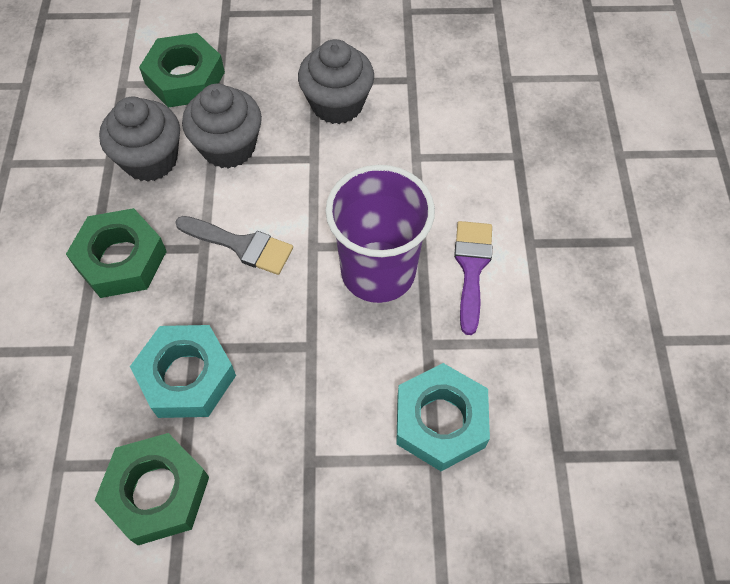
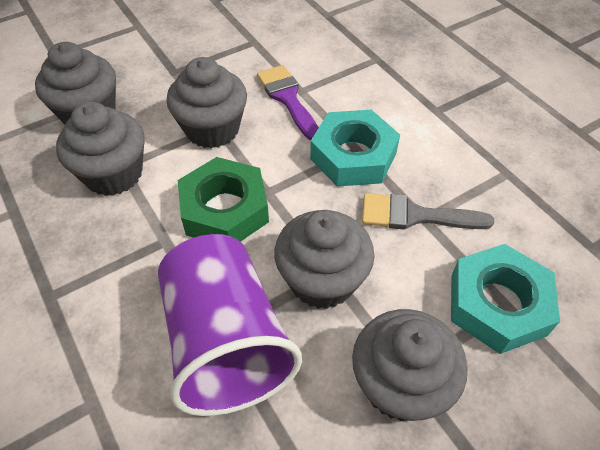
green nut: 3 -> 1
grey cupcake: 3 -> 5

